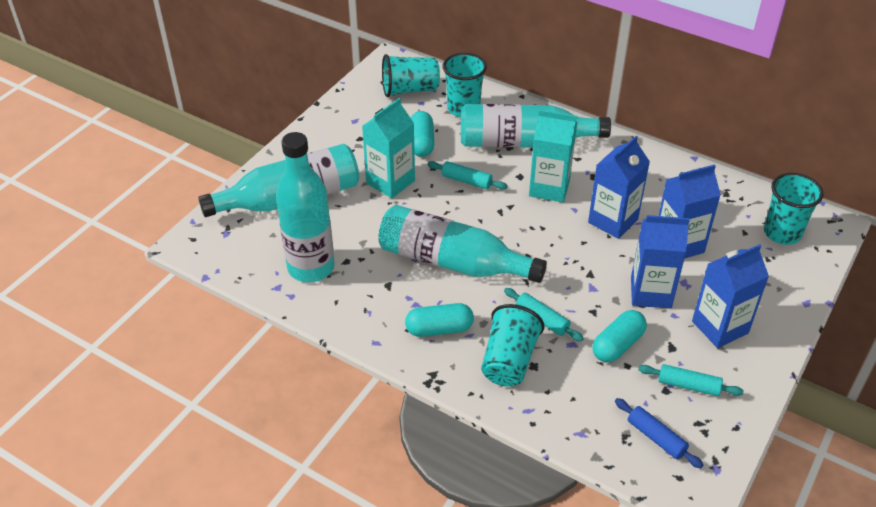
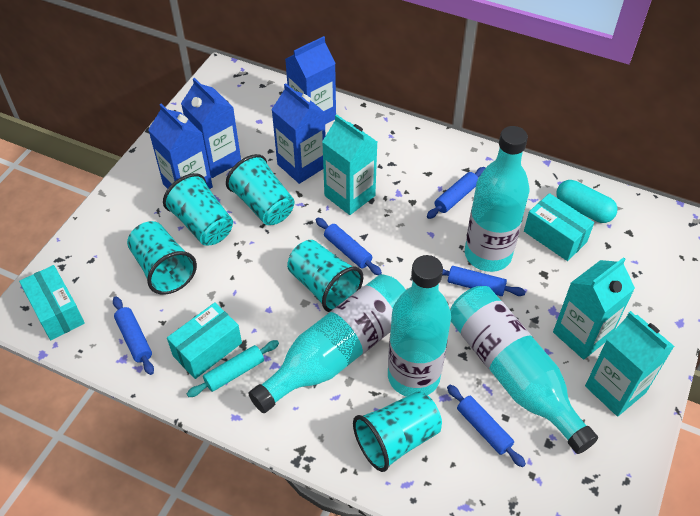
blue rolling pin: 1 -> 5
turquoise box: 0 -> 3
turquoise capsule: 3 -> 1
turquoise carton: 2 -> 3
turquoise cup: 4 -> 5
turquoise rolling pin: 3 -> 1

